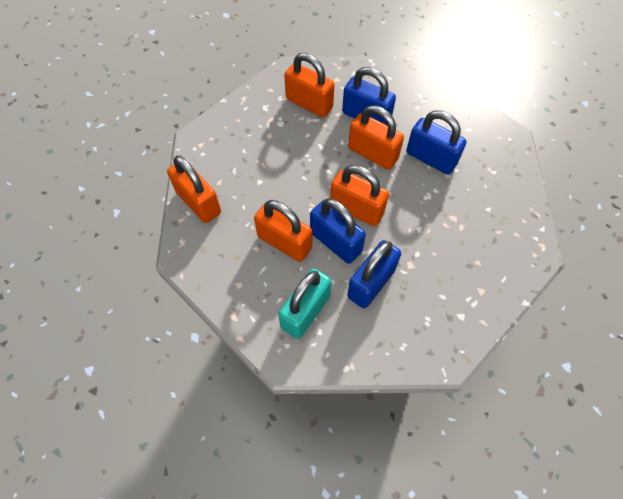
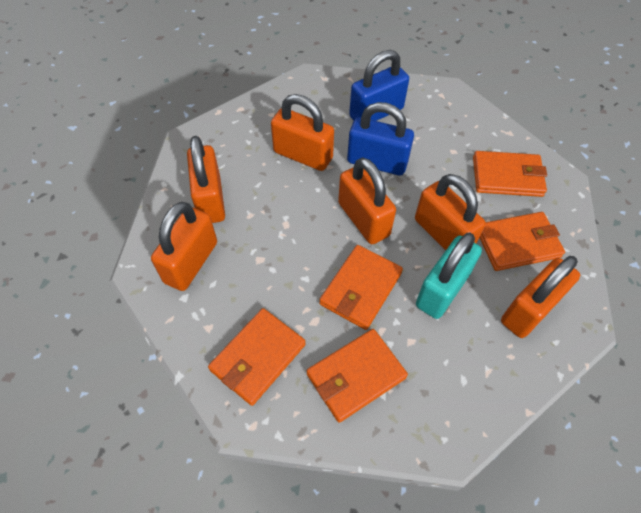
blue padlock: 4 -> 2
orange padlock: 5 -> 6
orange wallet: 0 -> 5

